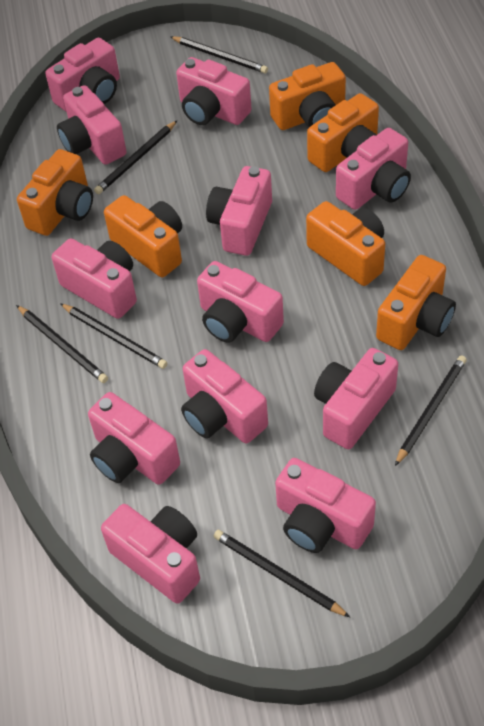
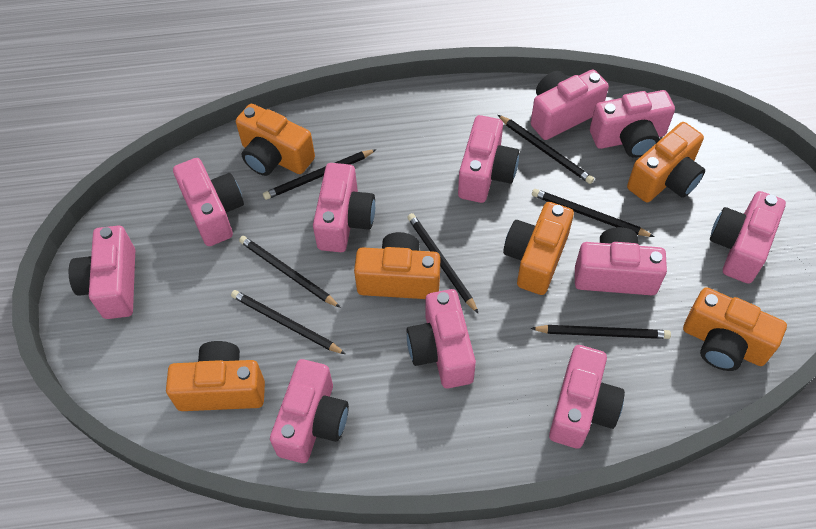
black pencil: 6 -> 7
pink camera: 12 -> 11

